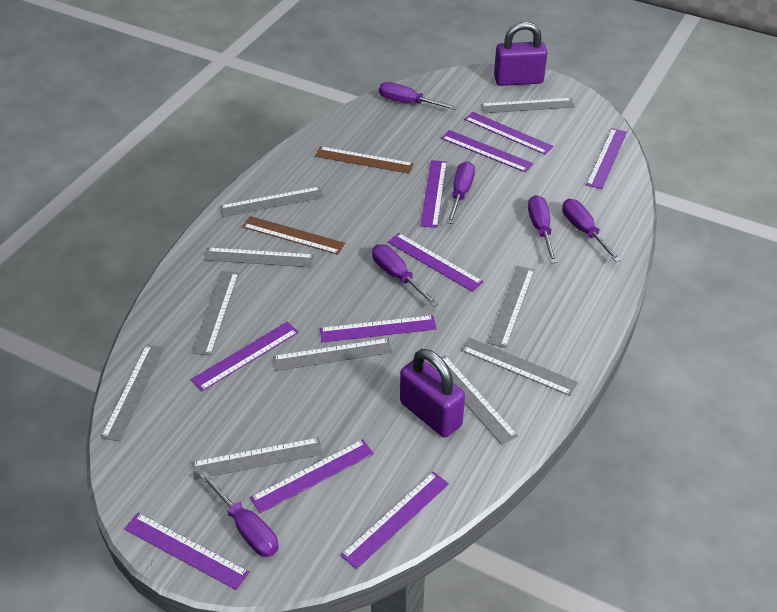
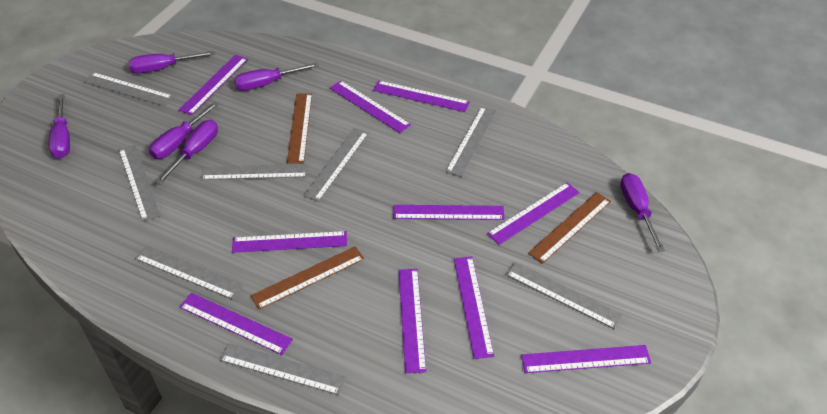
brown ruler: 2 -> 3
grey ruler: 10 -> 8
purple padlock: 2 -> 0

